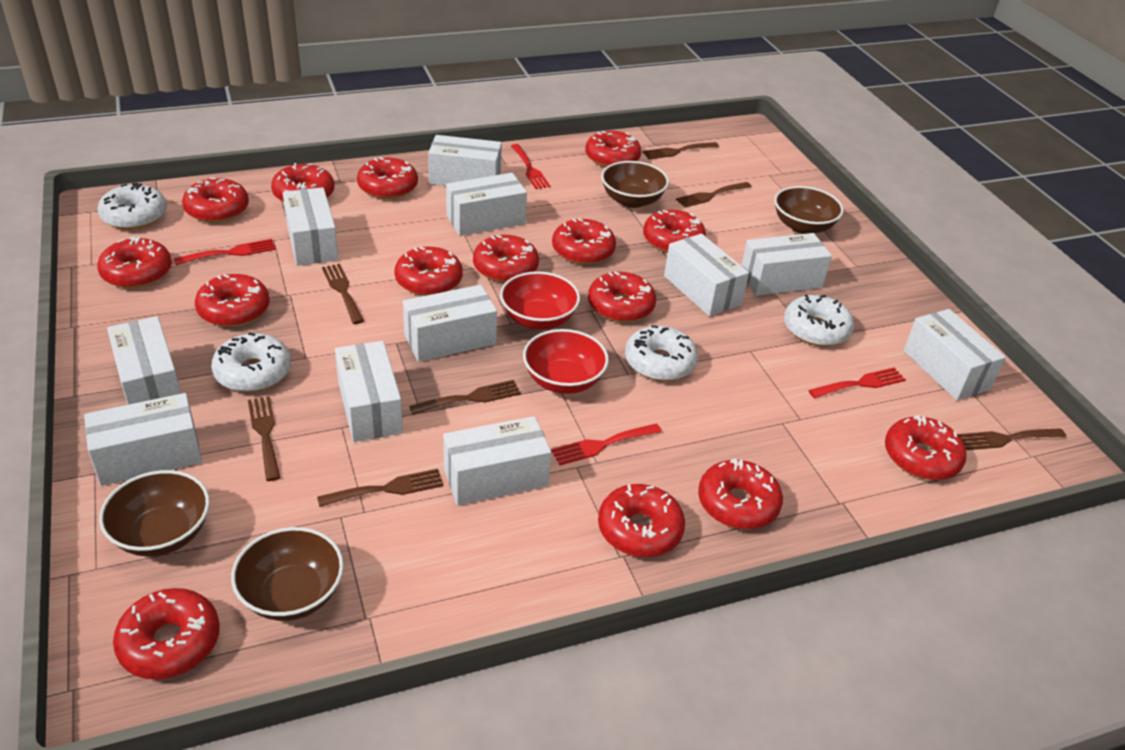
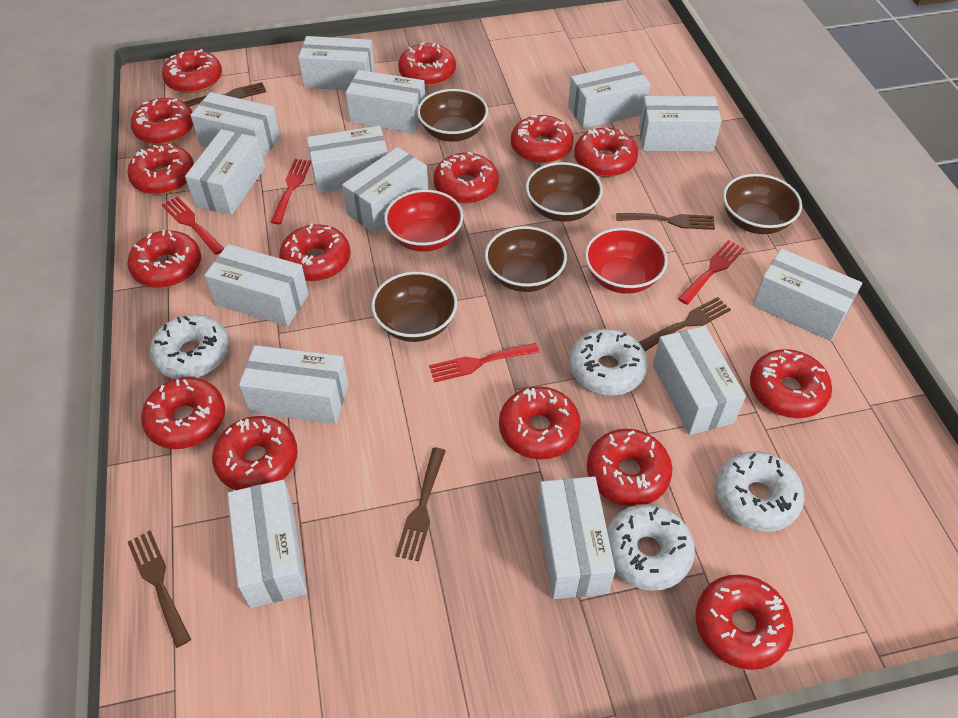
brown bowl: 4 -> 5
brown fork: 7 -> 5
white box: 11 -> 14

